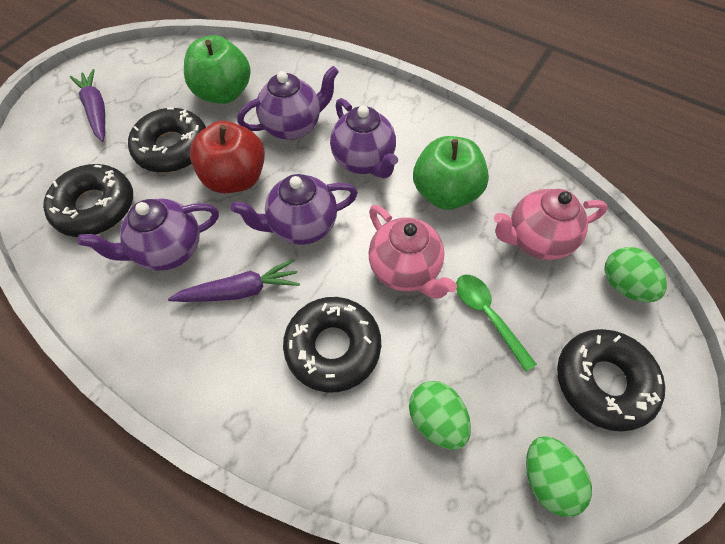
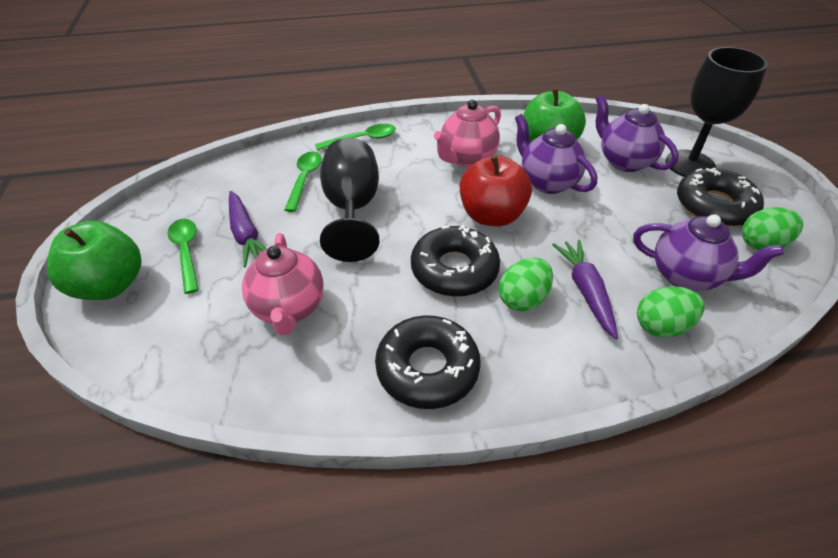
black donut: 4 -> 3
black goblet: 0 -> 2
green spoon: 1 -> 3
purple teapot: 4 -> 3

